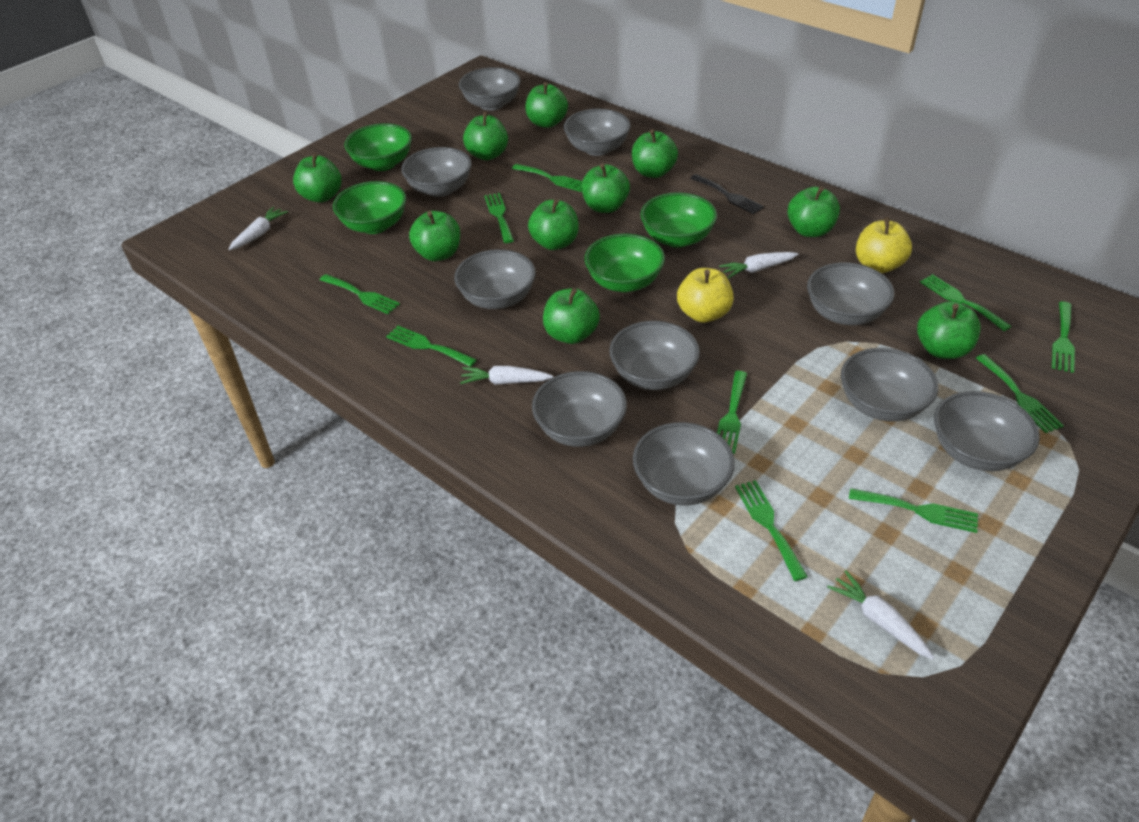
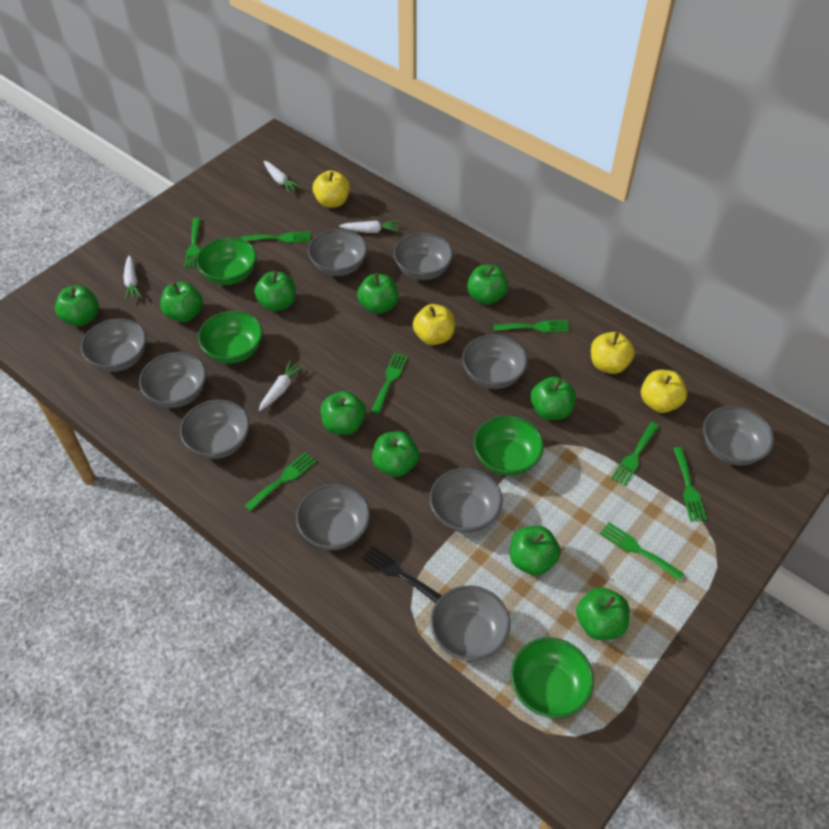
green fork: 10 -> 8
yellow apple: 2 -> 4

